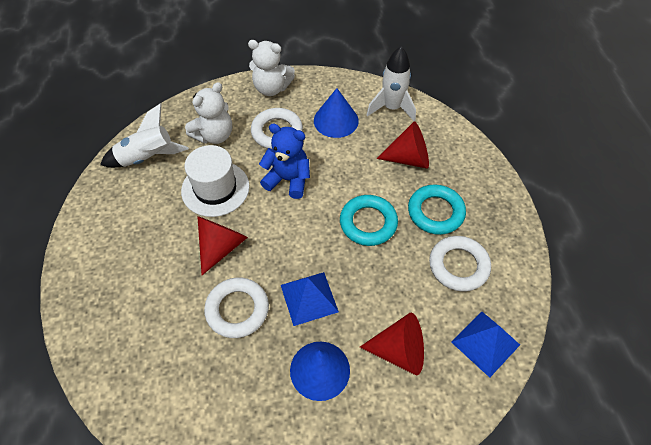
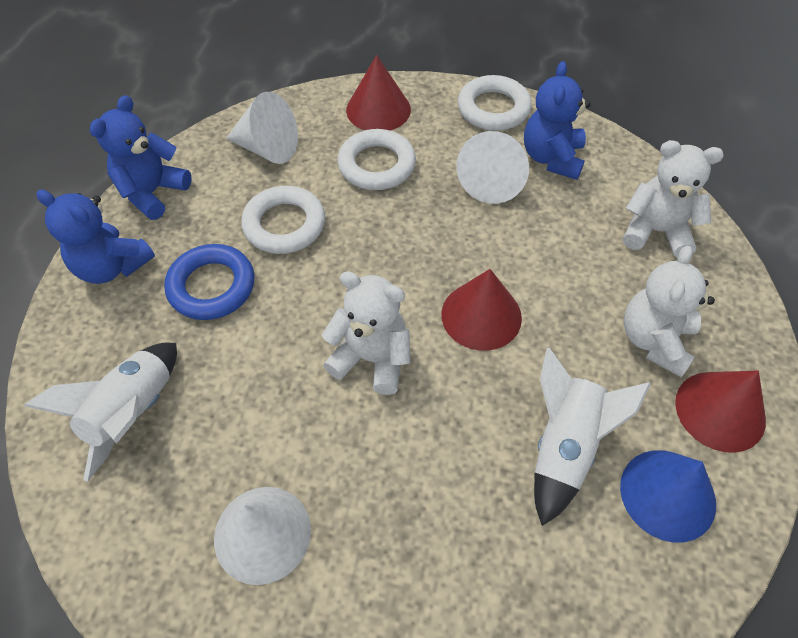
blue cone: 2 -> 1
blue pyramid: 2 -> 0
blue ring: 0 -> 1
blue teddy bear: 1 -> 3
turquoise ring: 2 -> 0
white cone: 0 -> 3
white hat: 1 -> 0
white teddy bear: 2 -> 3

